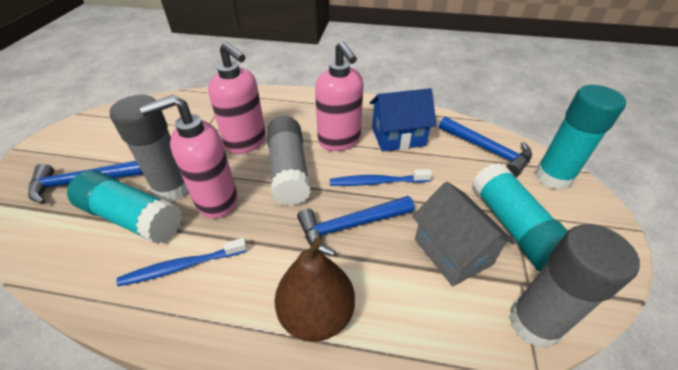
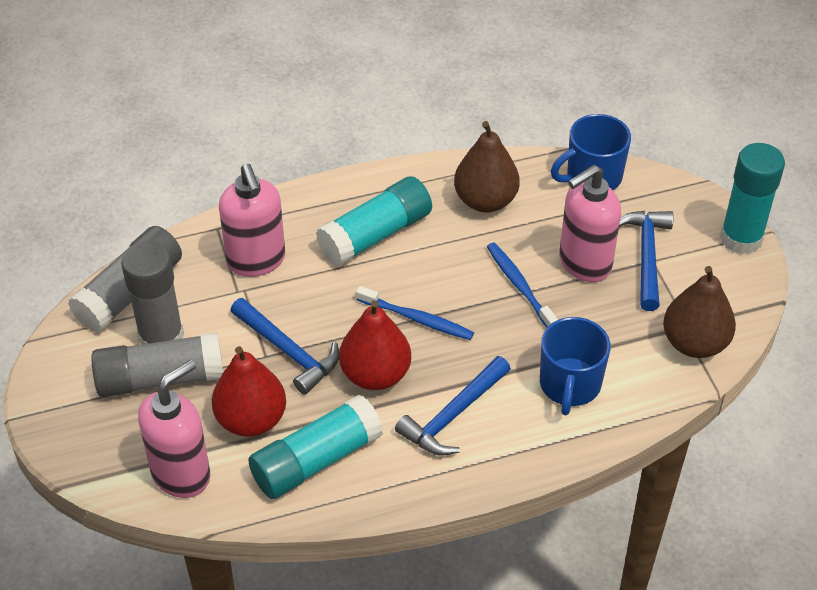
blue house: 1 -> 0
blue mug: 0 -> 2
brown pear: 1 -> 2
grey house: 1 -> 0
red pear: 0 -> 2

